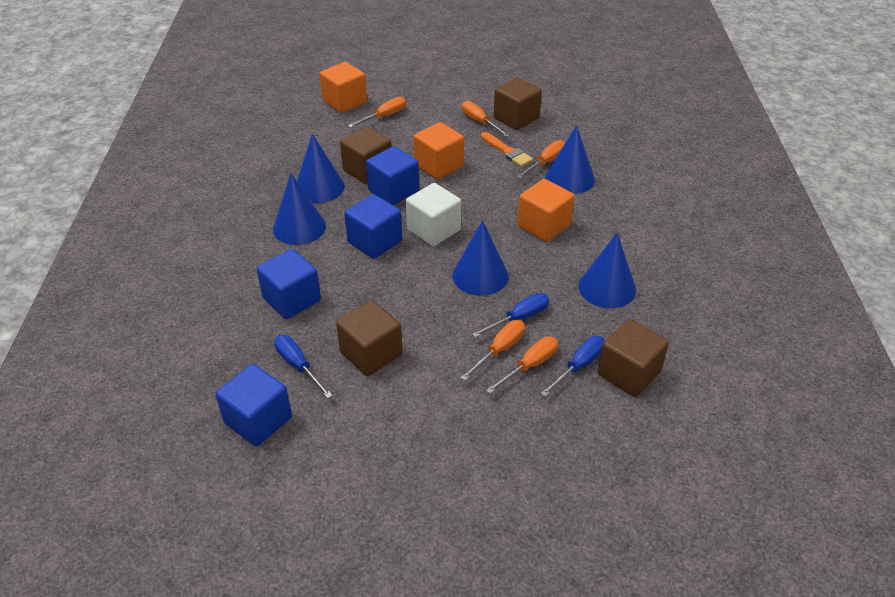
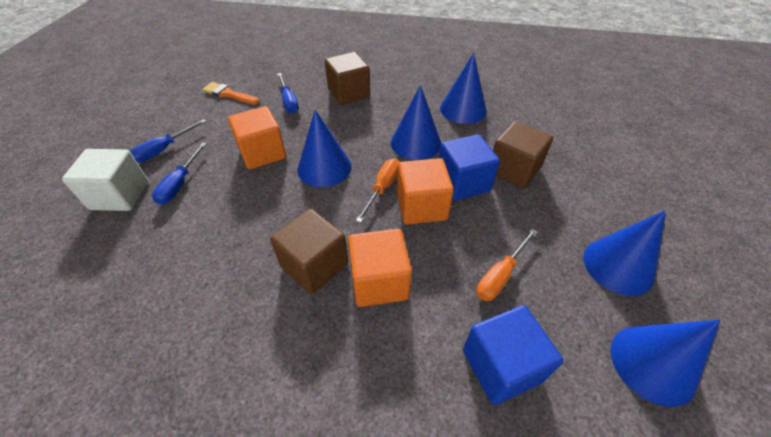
blue cube: 4 -> 2
brown cube: 4 -> 3
orange screwdriver: 5 -> 2

